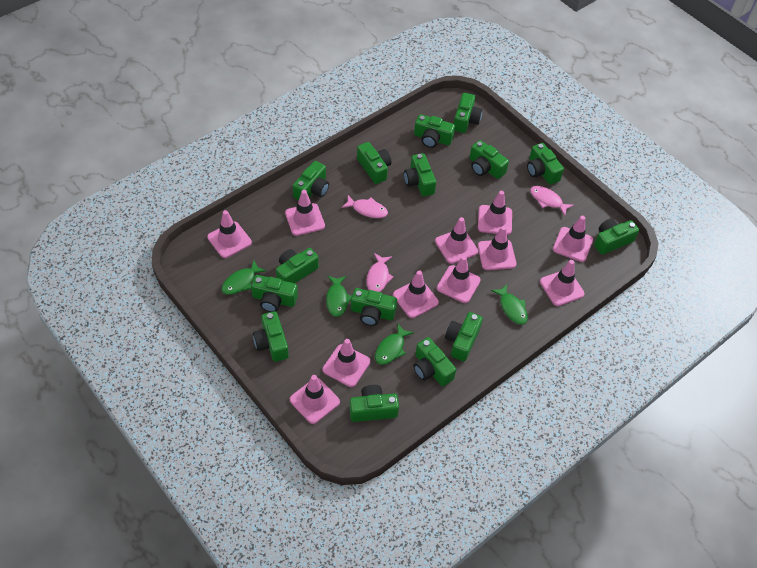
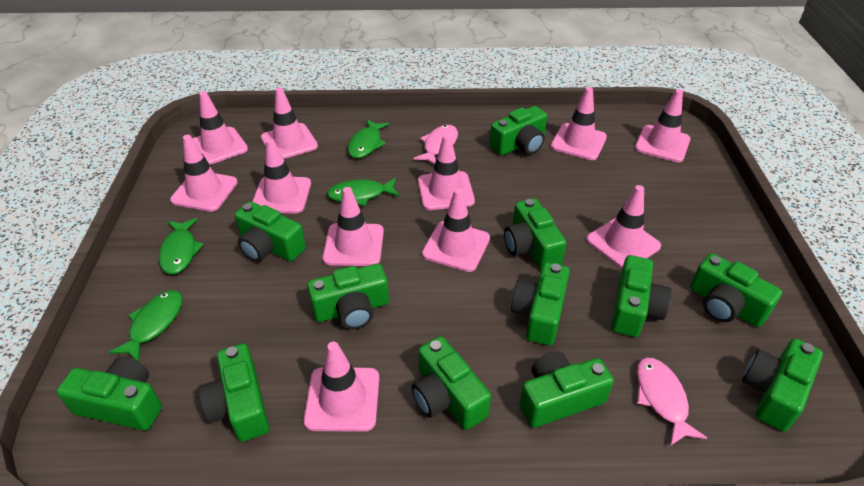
green camera: 15 -> 12
pink fish: 3 -> 2

